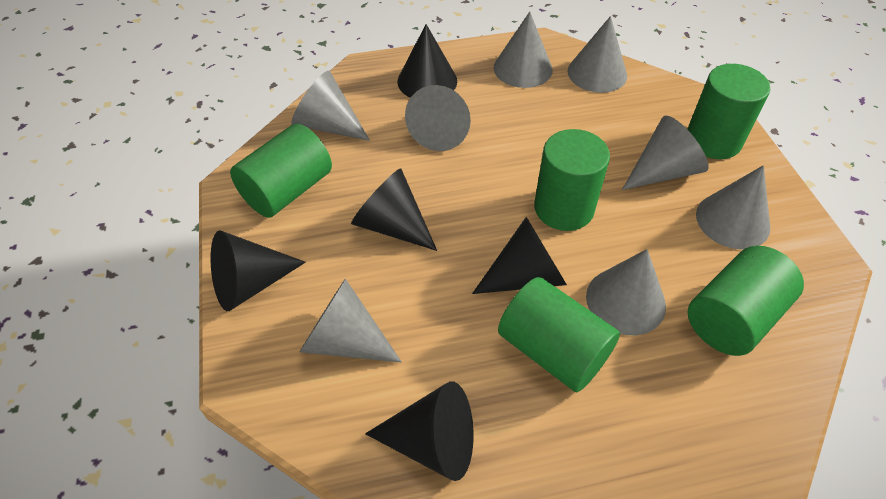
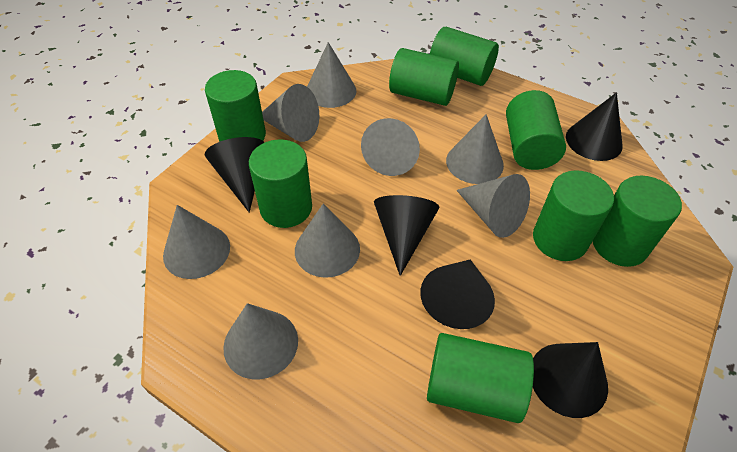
green cylinder: 5 -> 8

